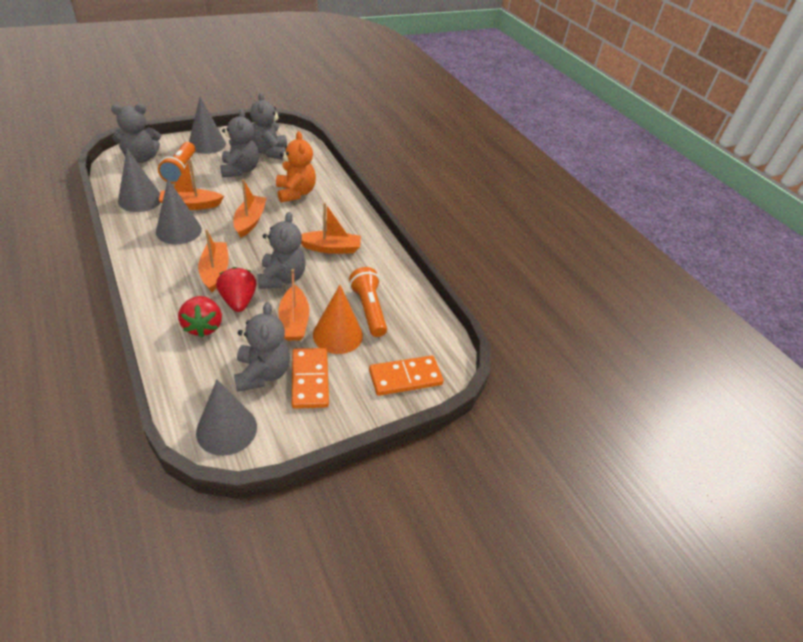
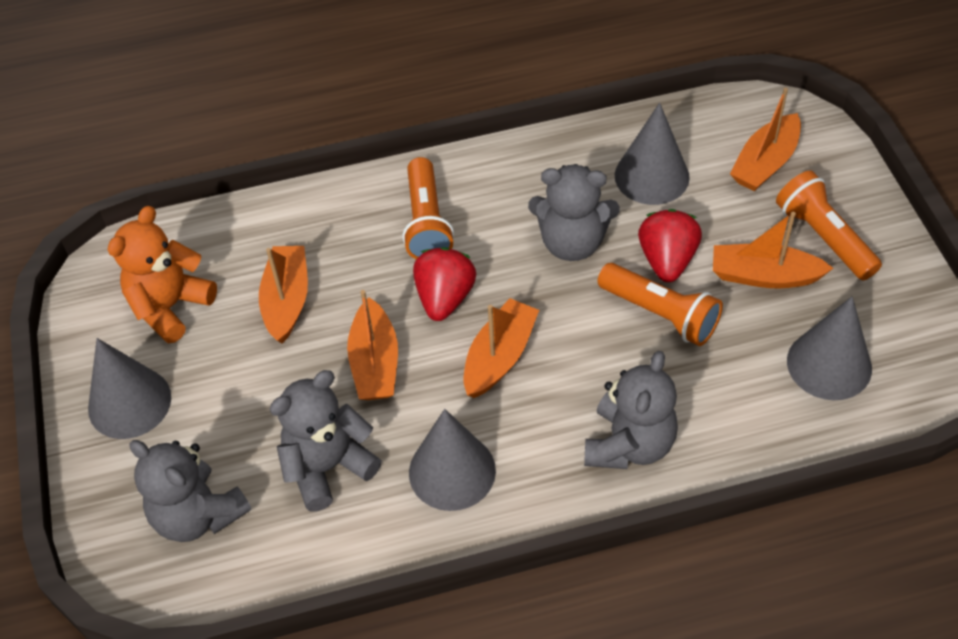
grey teddy bear: 5 -> 4
orange cone: 1 -> 0
orange domino: 2 -> 0
orange flashlight: 2 -> 3

